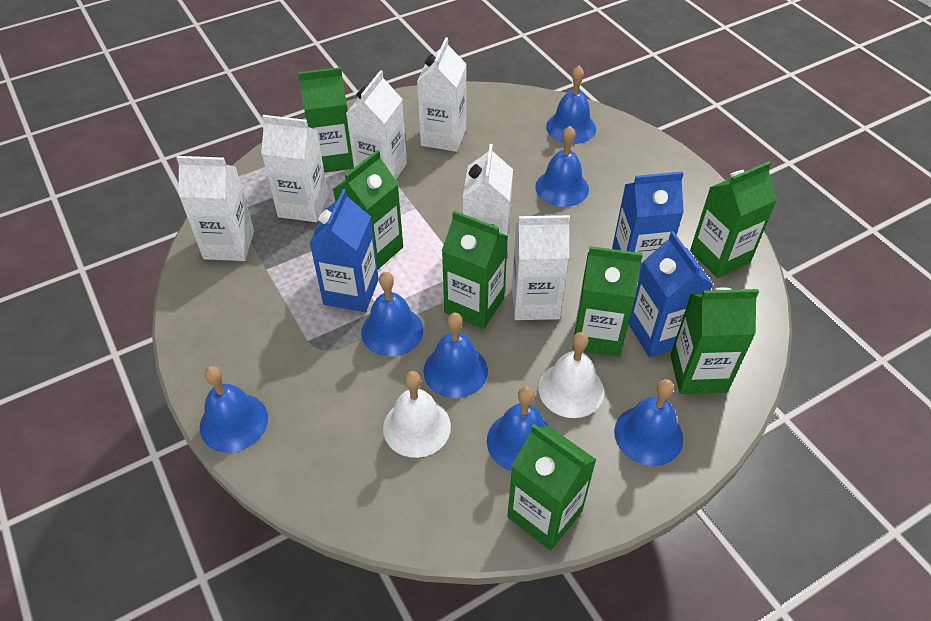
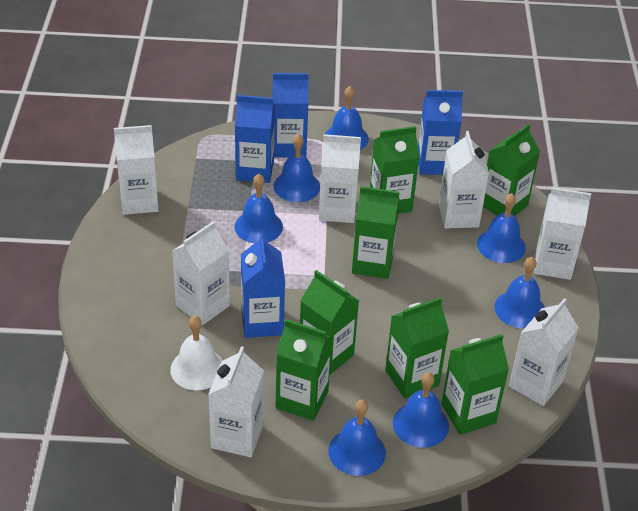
blue carton: 3 -> 4
white bell: 2 -> 1
white carton: 6 -> 7

